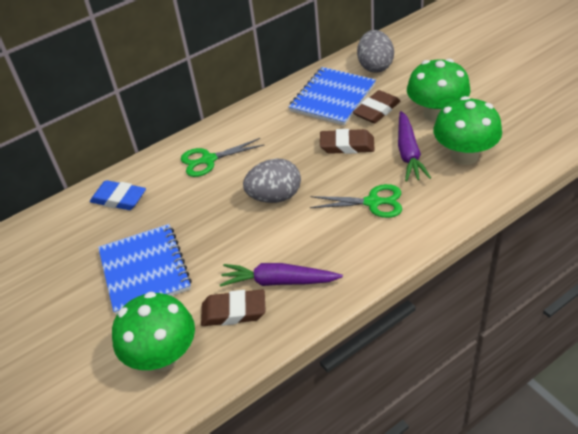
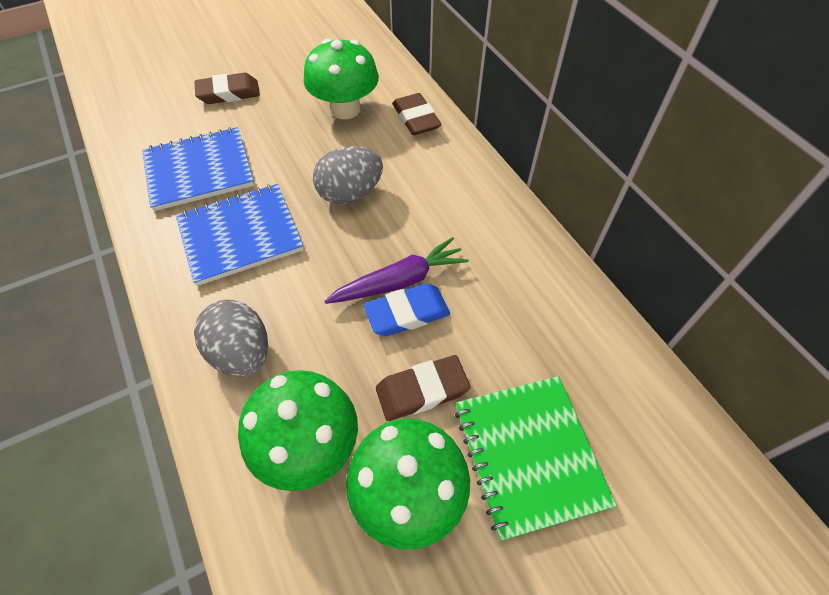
green notebook: 0 -> 1
green scissors: 2 -> 0
purple carrot: 2 -> 1

